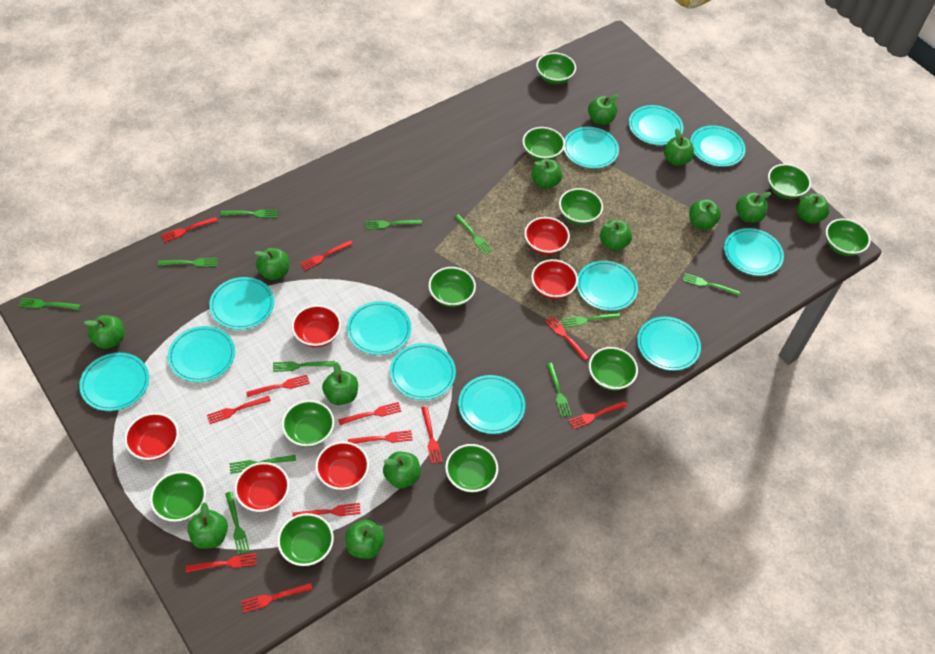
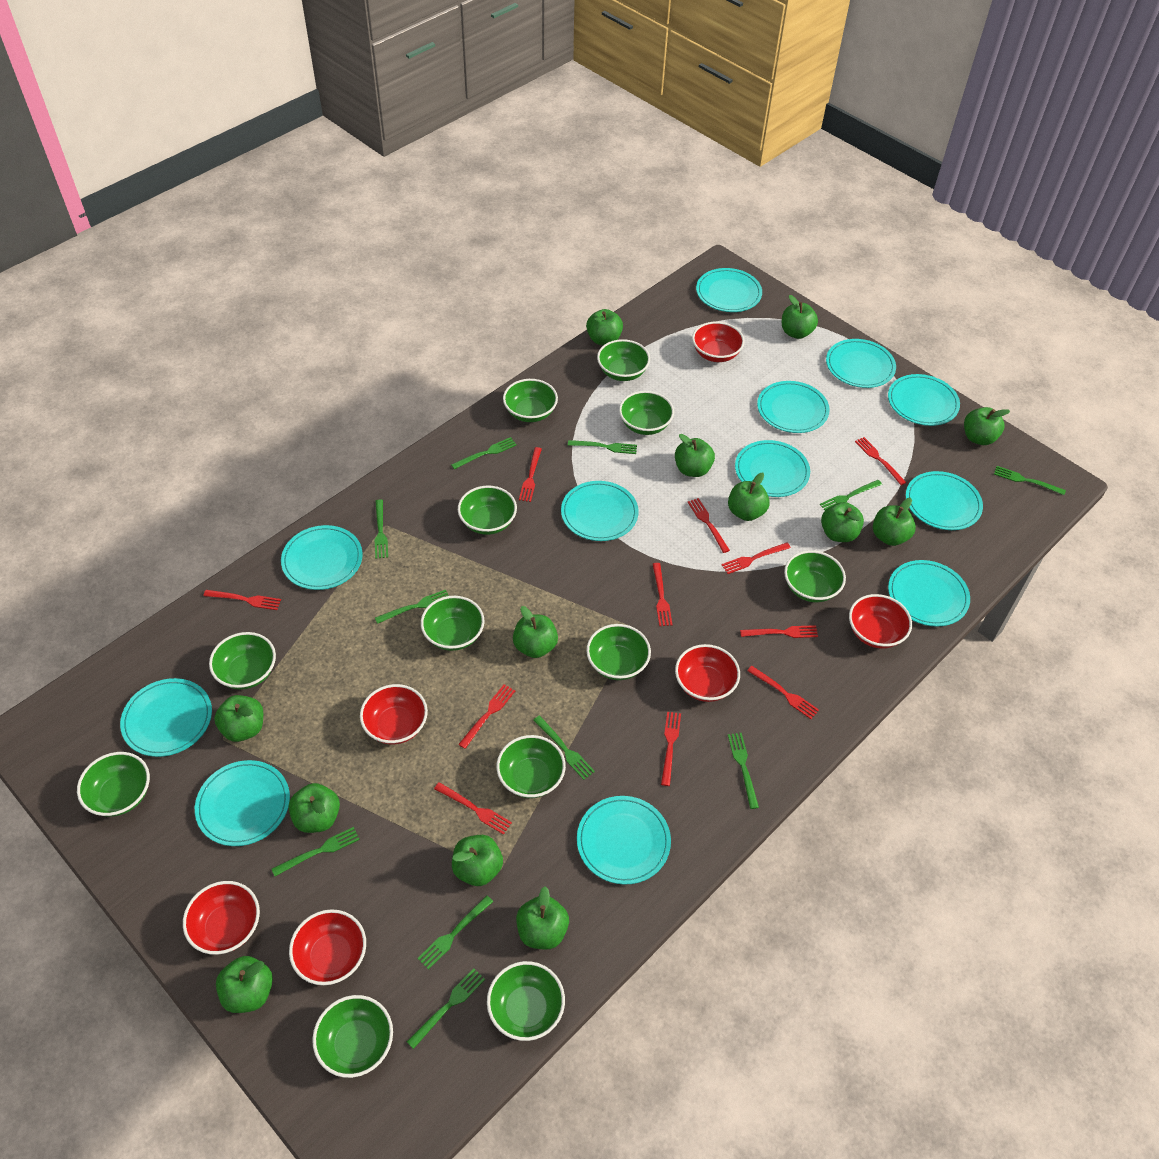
green bowl: 11 -> 12
red fork: 12 -> 11

